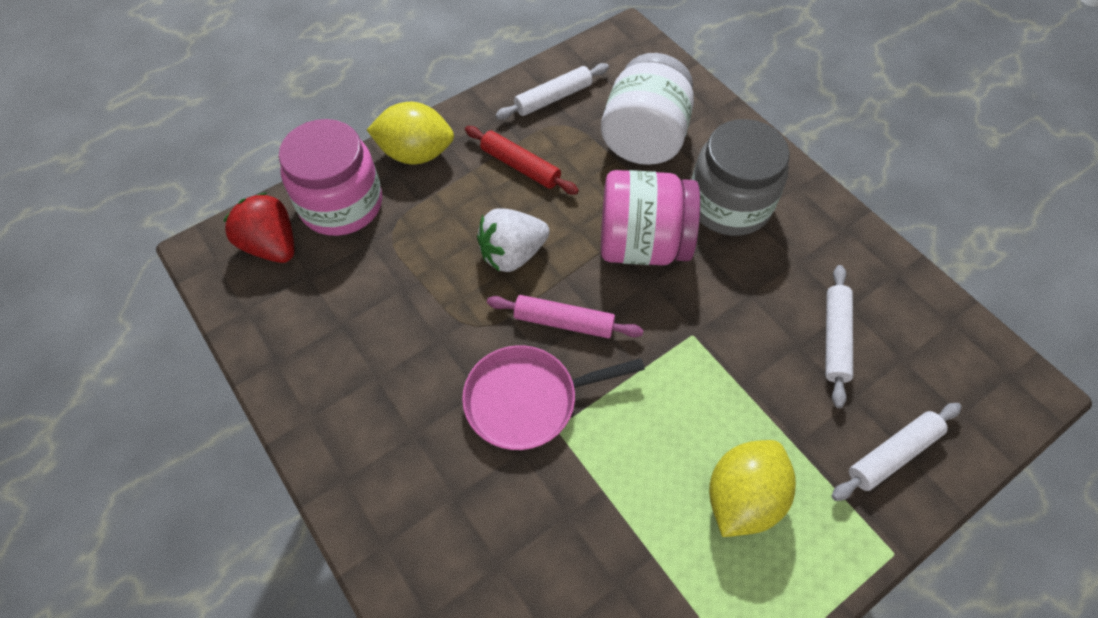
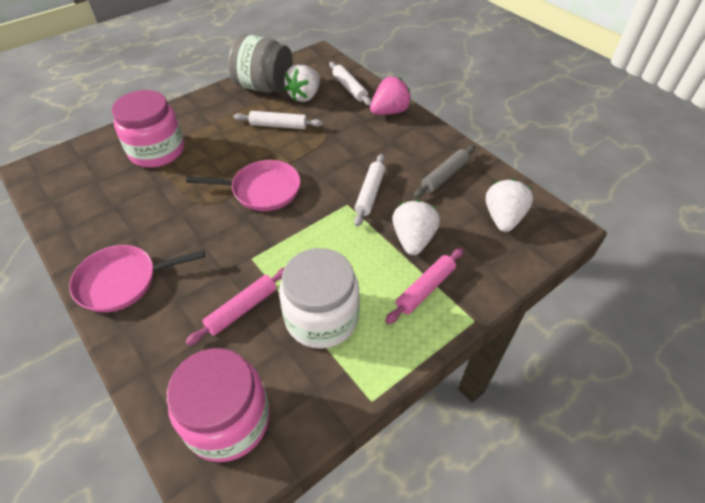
grey rolling pin: 0 -> 1
pink pan: 1 -> 2
pink rolling pin: 1 -> 2
pink strawberry: 0 -> 1
red rolling pin: 1 -> 0
red strawberry: 1 -> 0
white strawberry: 1 -> 3
yellow lemon: 2 -> 0

